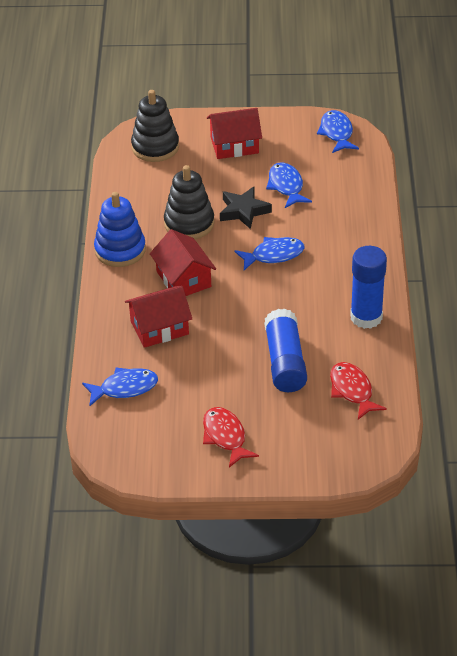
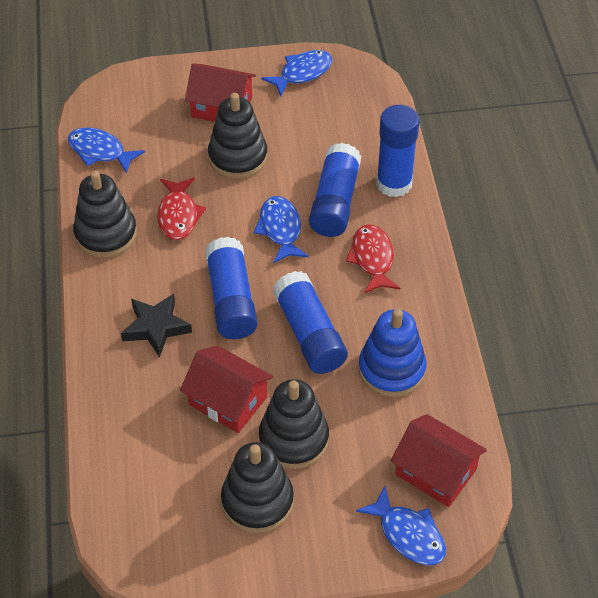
black stacking toy: 2 -> 4
blue glue stick: 2 -> 4

